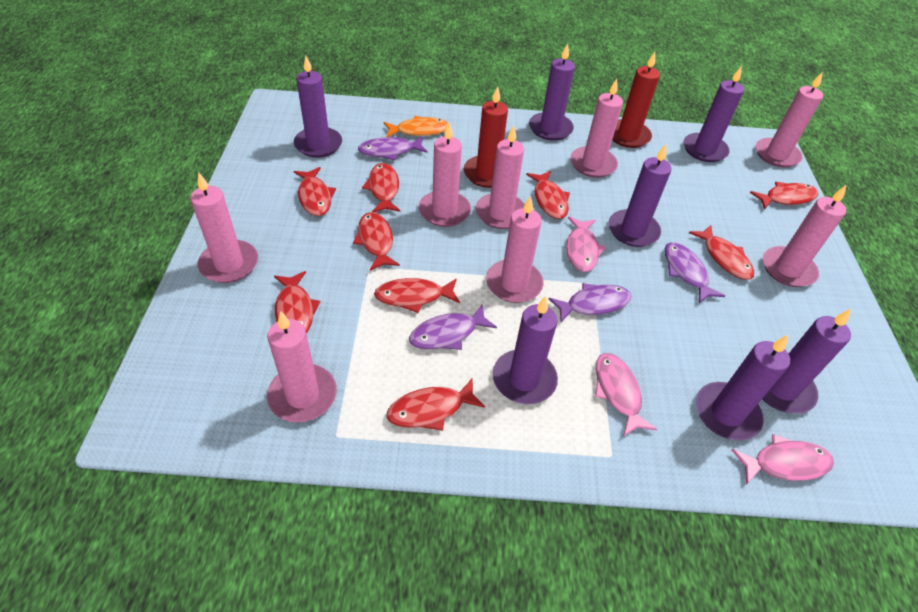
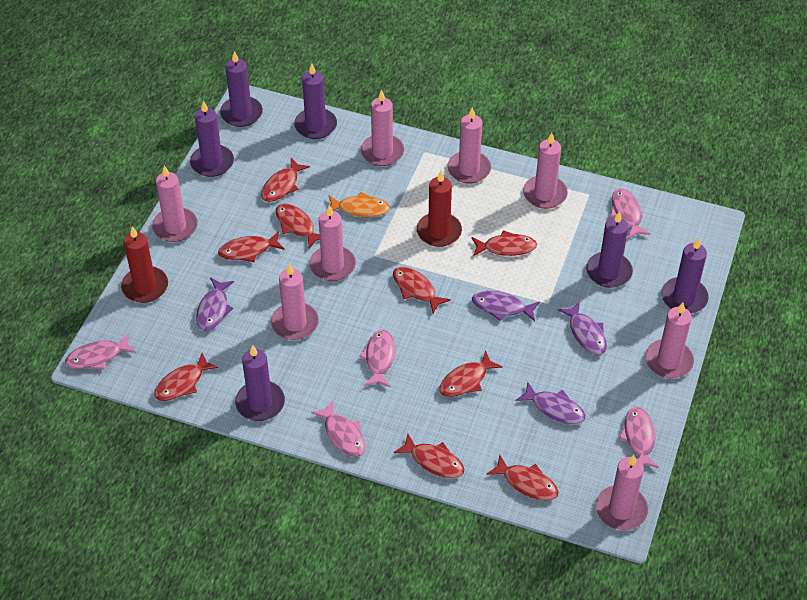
pink fish: 3 -> 5
purple candle: 7 -> 6

